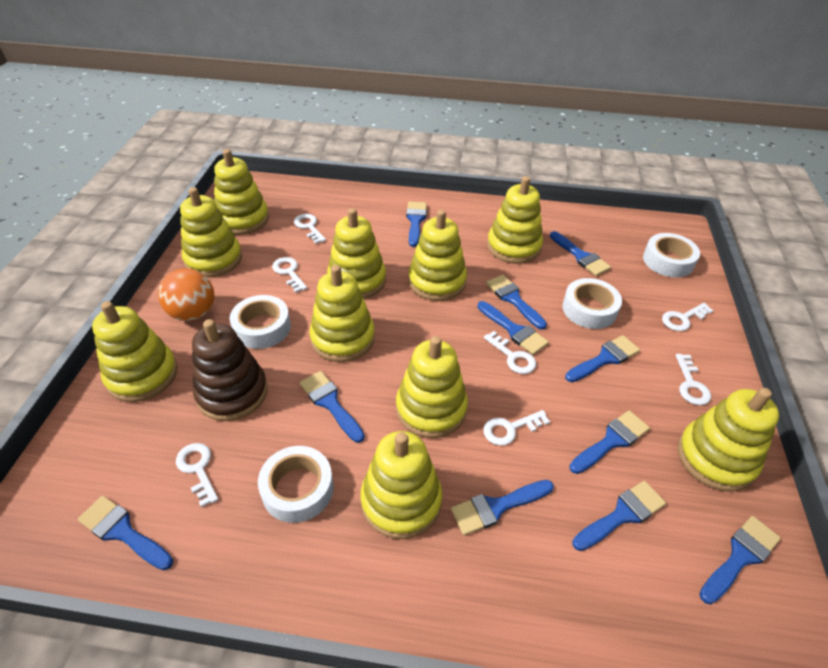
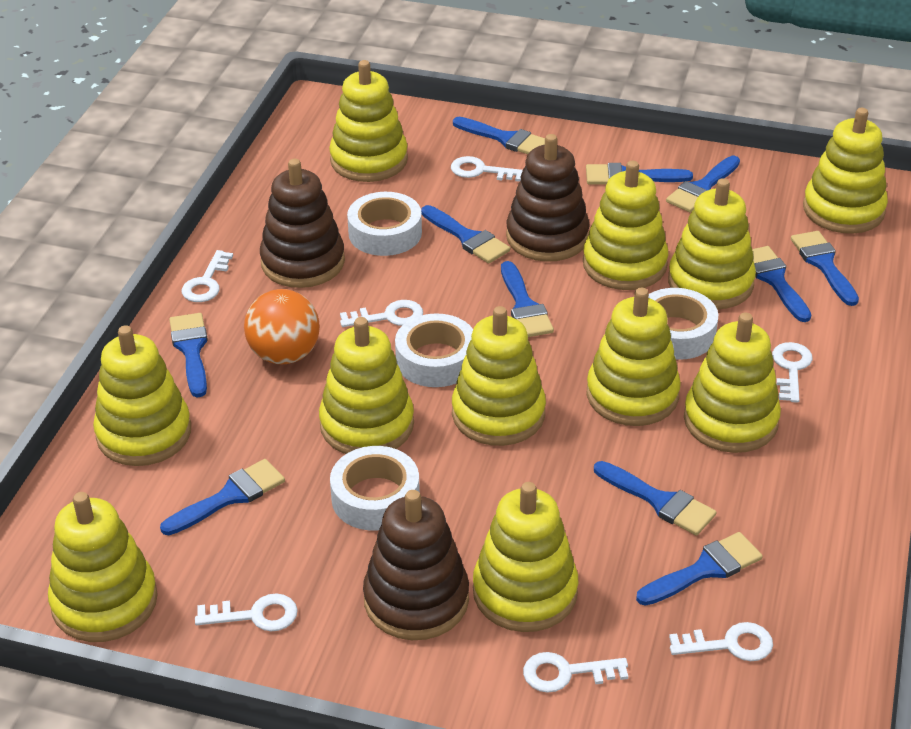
brown stacking toy: 1 -> 3
yellow stacking toy: 10 -> 11

